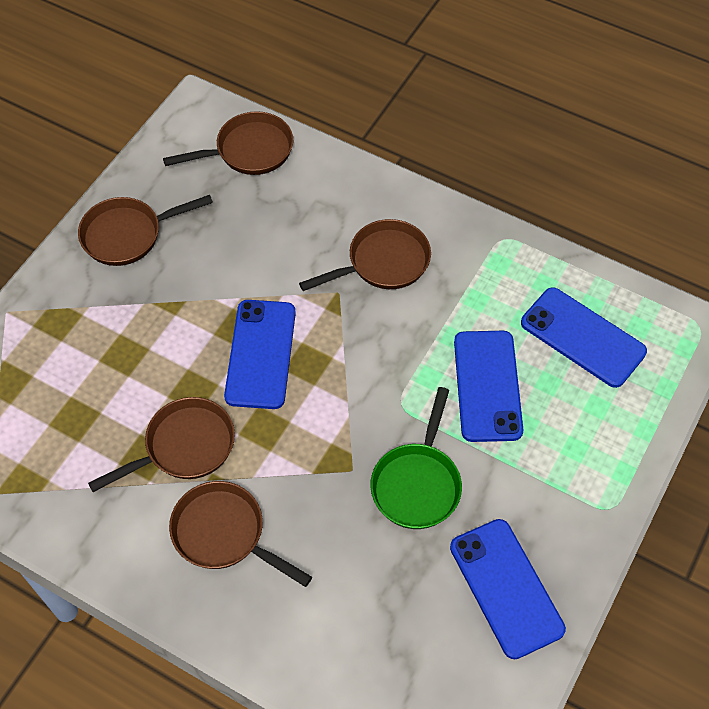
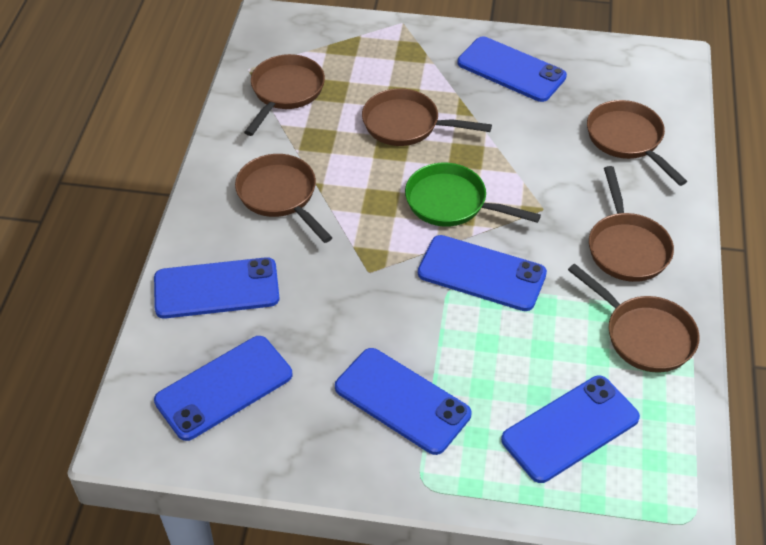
blue phone: 4 -> 6
brown pan: 5 -> 6

